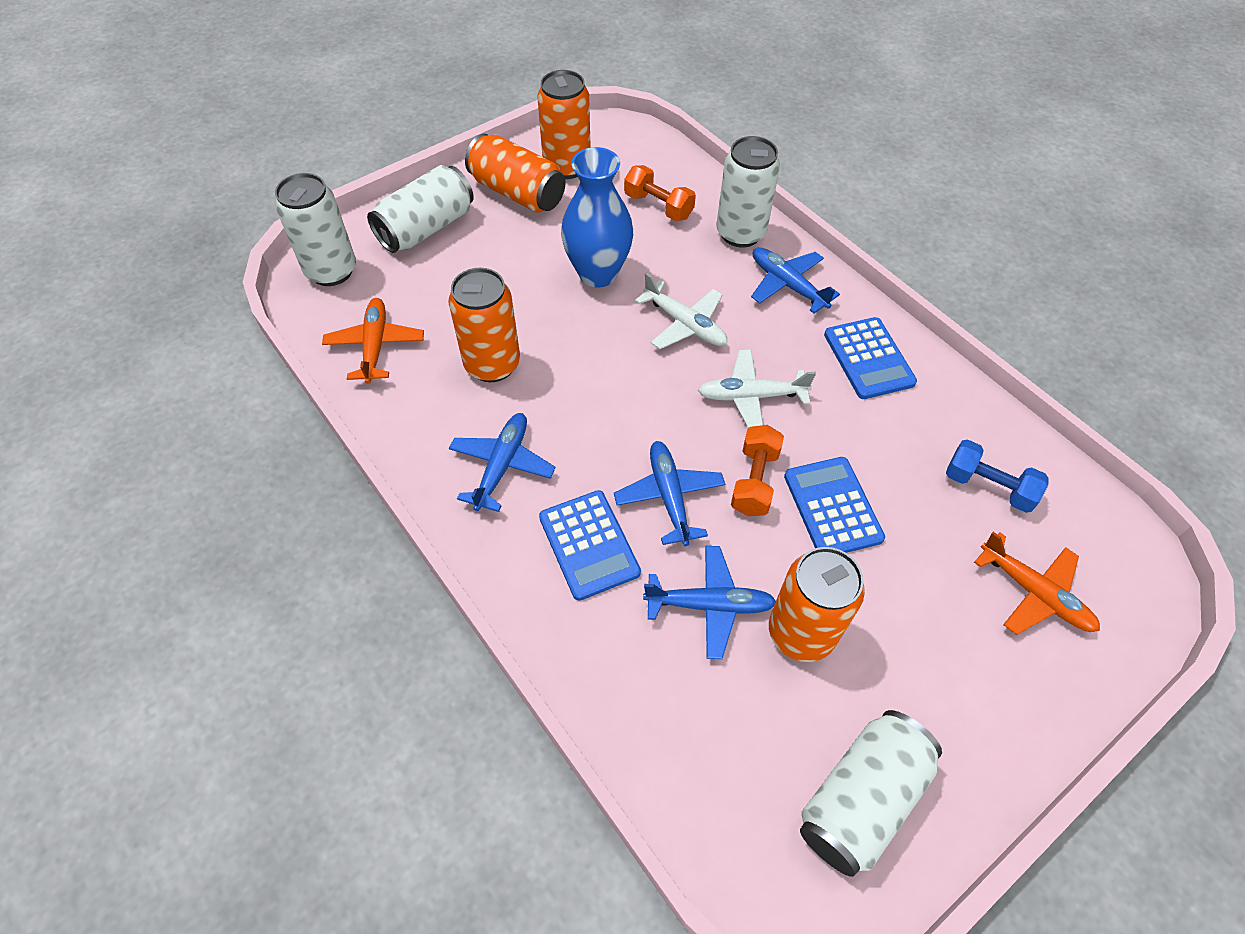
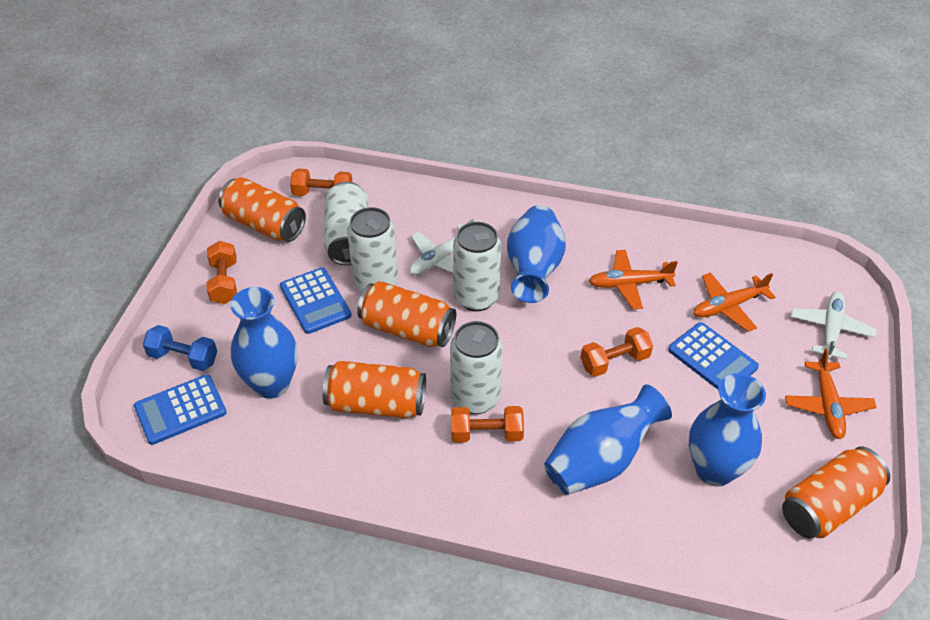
blue plane: 4 -> 0
blue vase: 1 -> 4
orange dumbbell: 2 -> 4
orange plane: 2 -> 3

